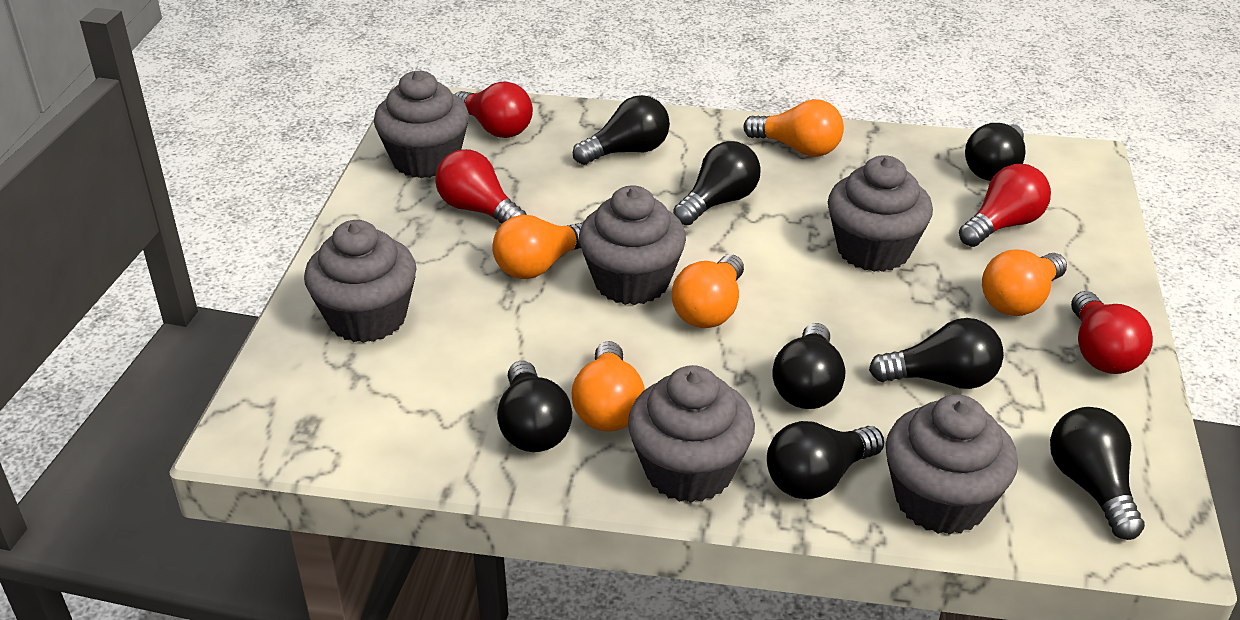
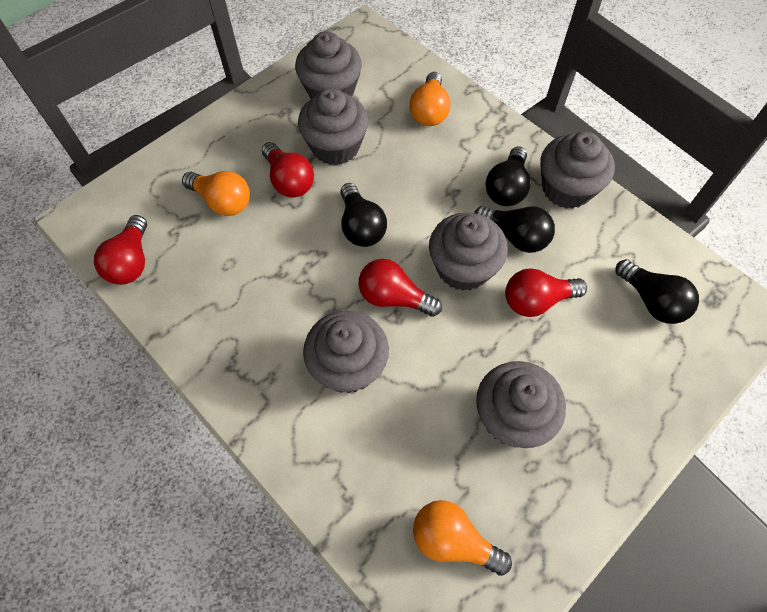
black light bulb: 8 -> 4
orange light bulb: 5 -> 3

